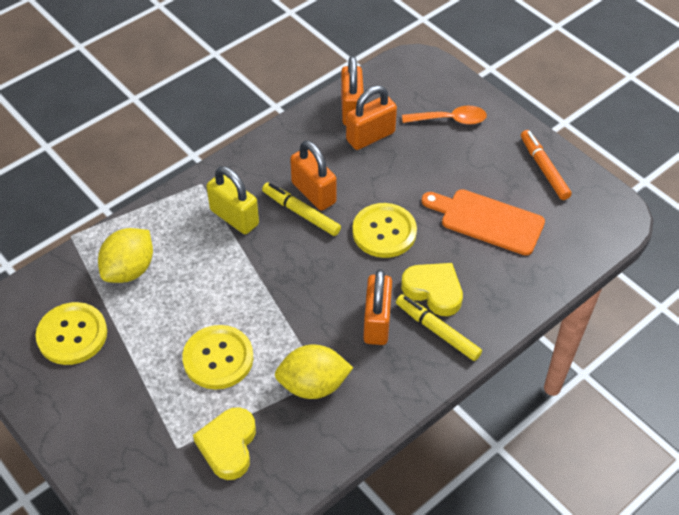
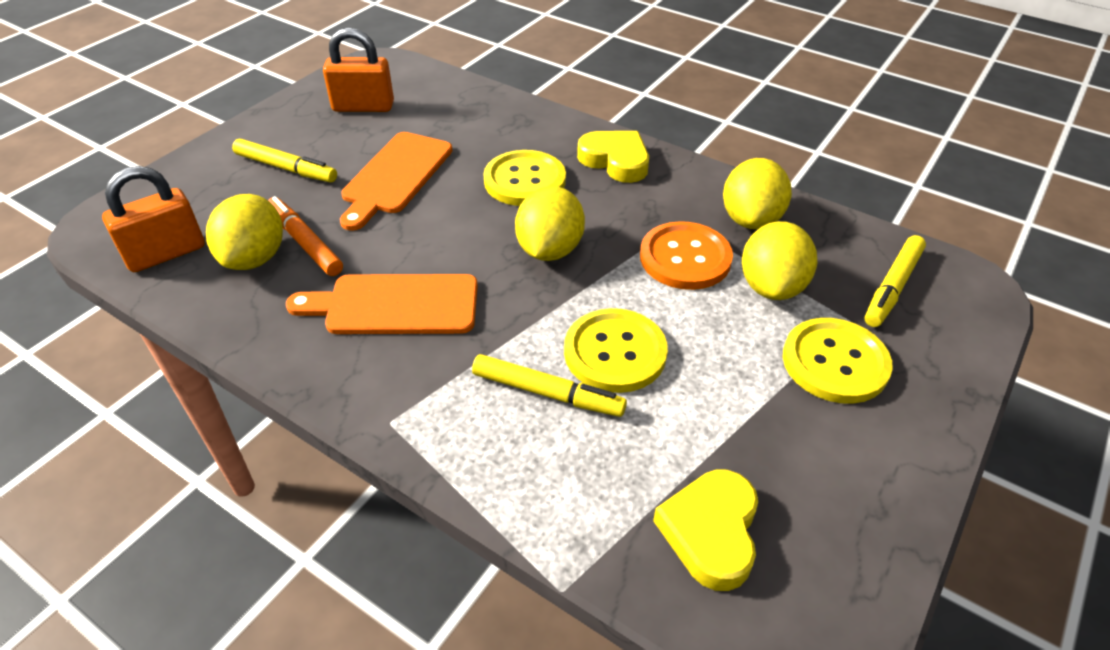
orange button: 0 -> 1
orange cutting board: 1 -> 2
orange padlock: 4 -> 2
orange spoon: 1 -> 0
yellow lemon: 2 -> 4
yellow marker: 2 -> 3
yellow padlock: 1 -> 0

